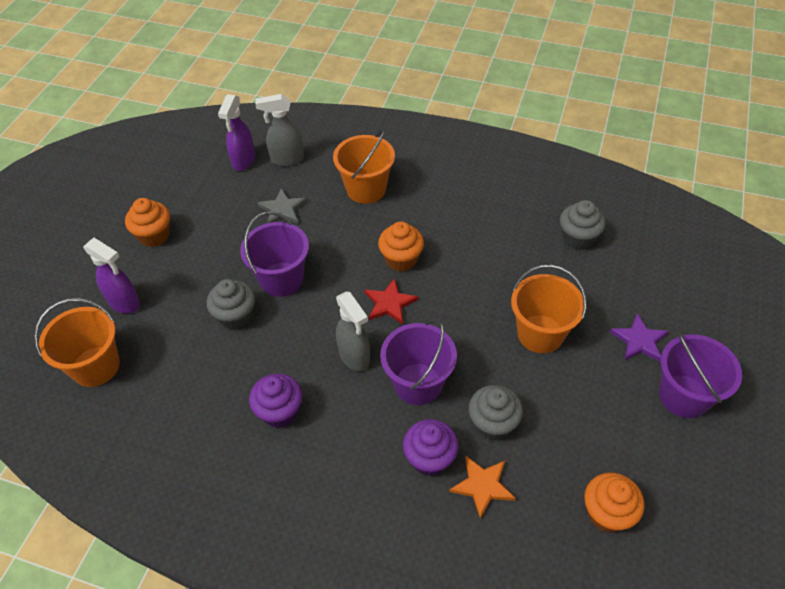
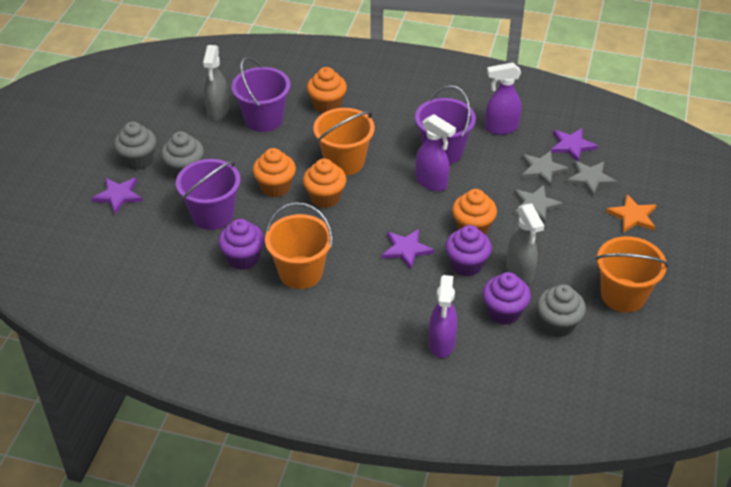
grey star: 1 -> 3
orange cupcake: 3 -> 4
purple cupcake: 2 -> 3
purple spray bottle: 2 -> 3
purple star: 1 -> 3
red star: 1 -> 0

